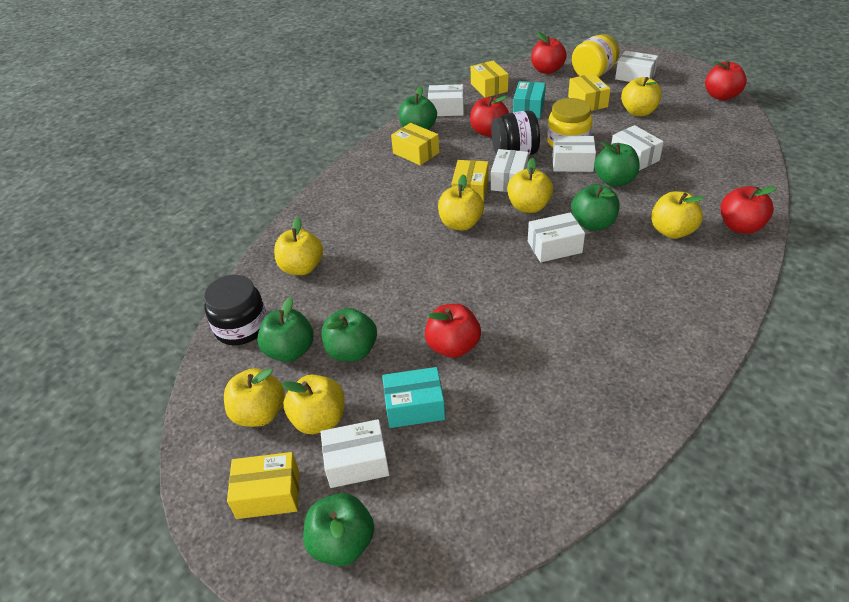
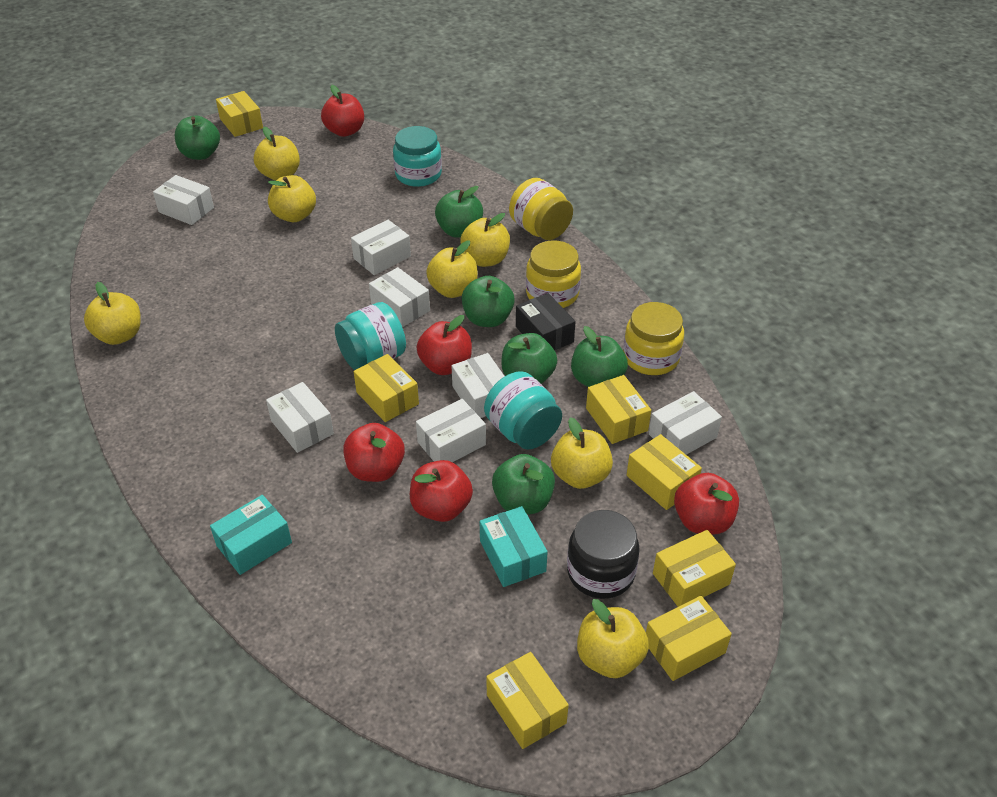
black box: 0 -> 1
black jar: 2 -> 1
turquoise jar: 0 -> 3
yellow box: 5 -> 7
yellow jar: 2 -> 3

